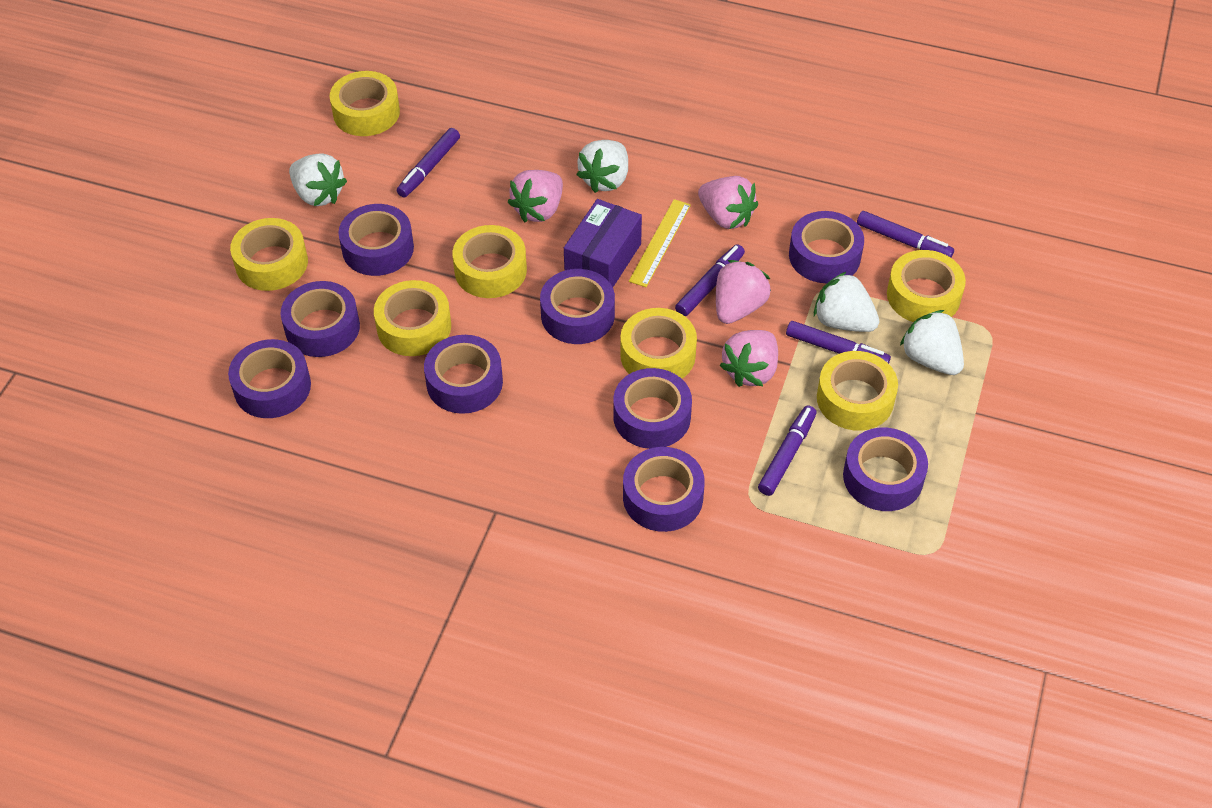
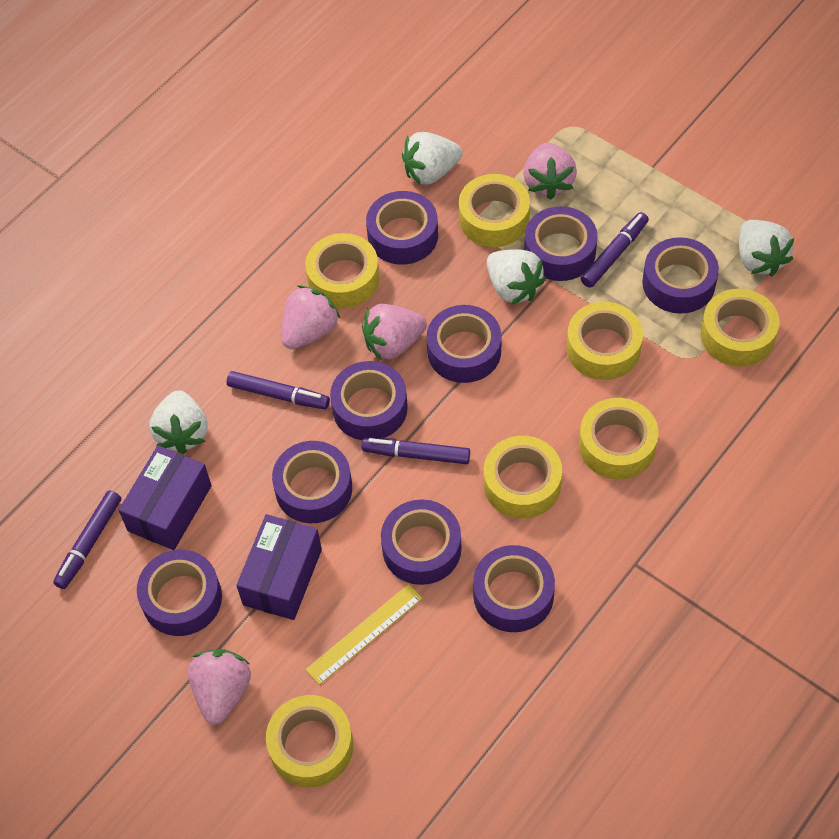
purple box: 1 -> 2
purple marker: 5 -> 4

